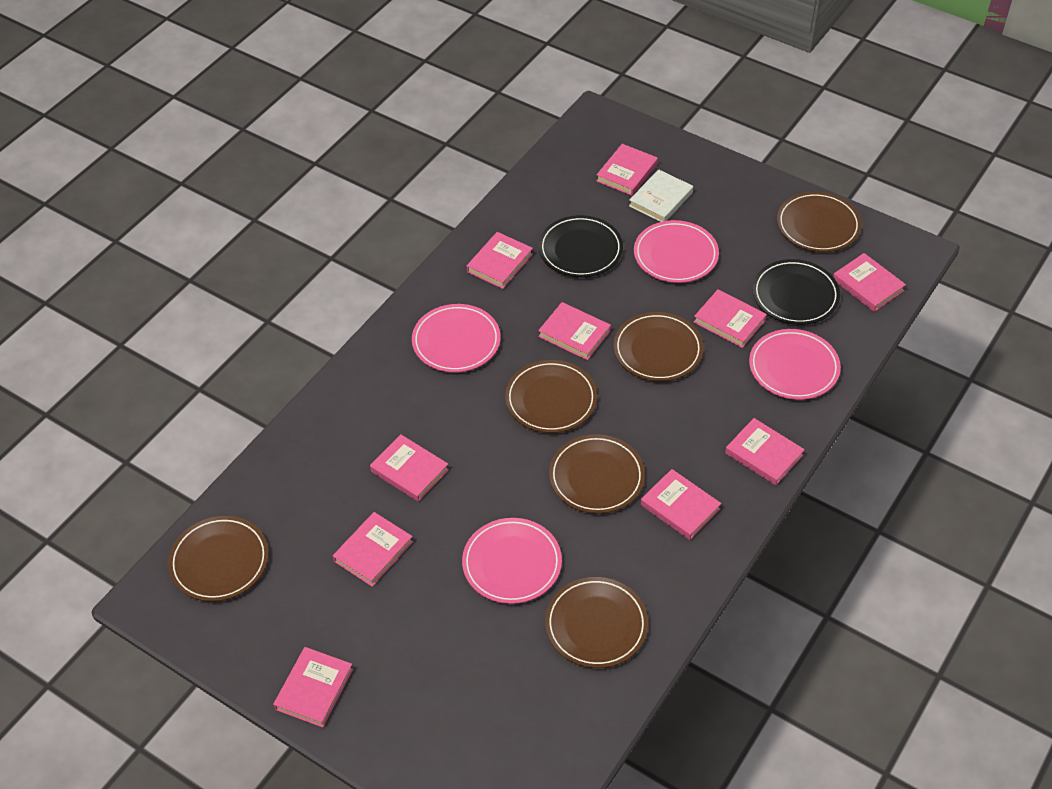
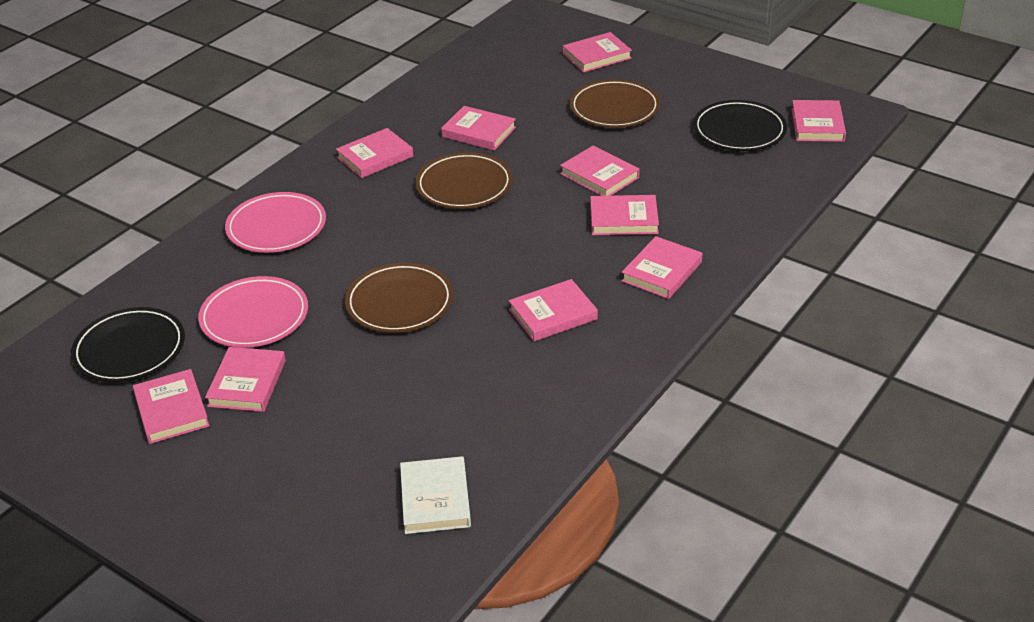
brown plate: 6 -> 3
pink plate: 4 -> 2

